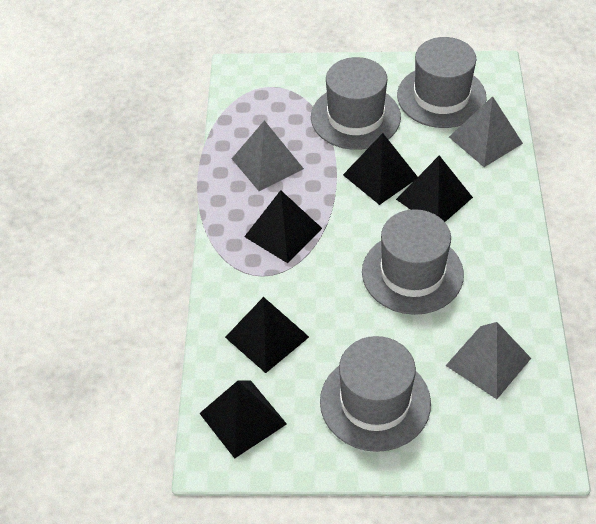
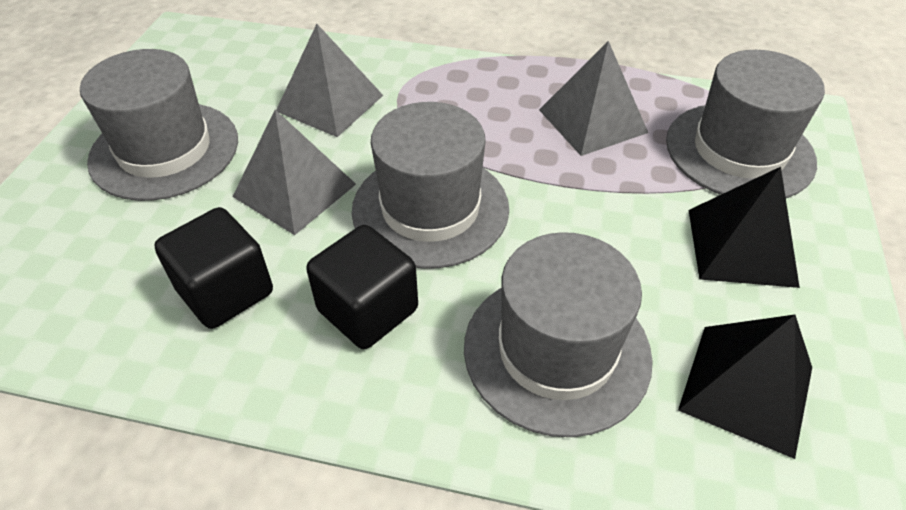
black cube: 0 -> 2
black pyramid: 5 -> 2

